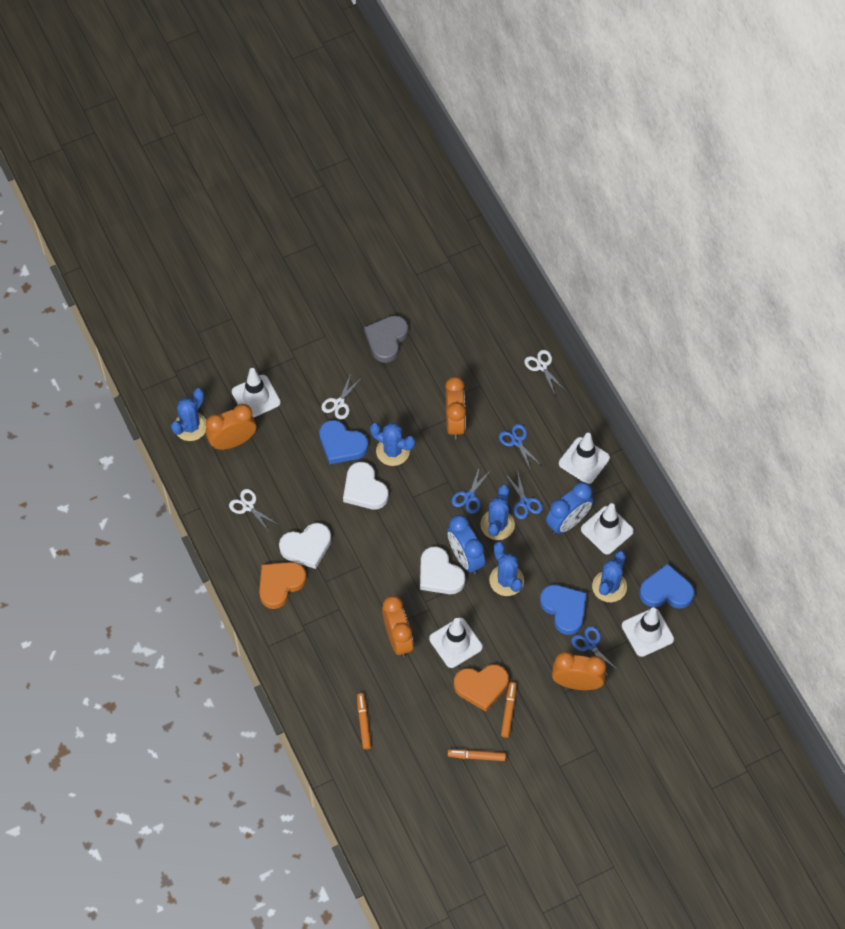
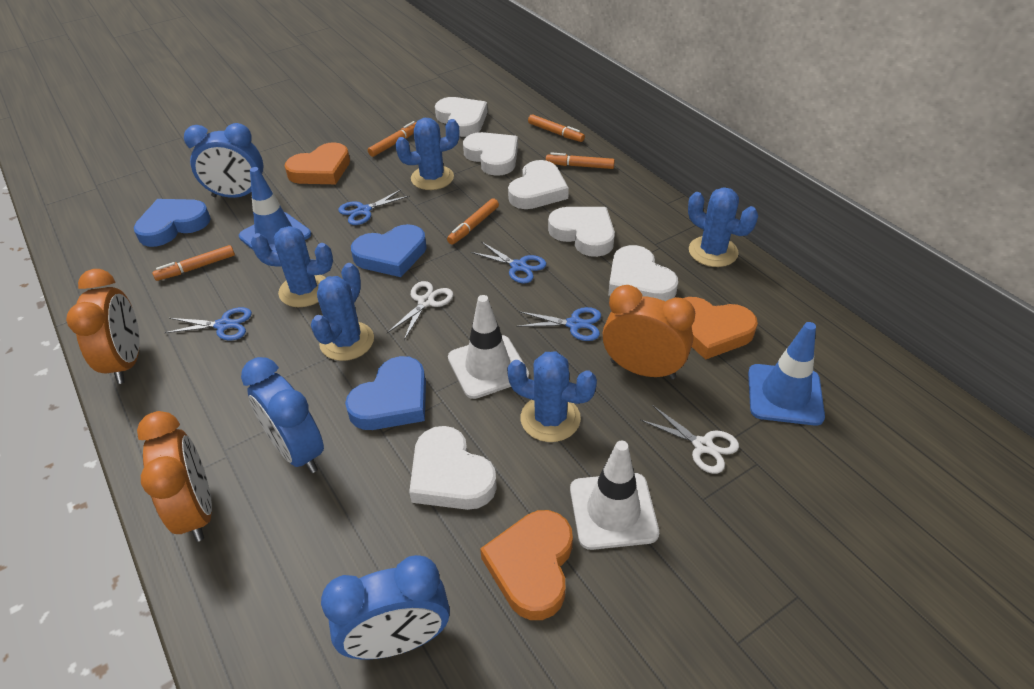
blue clock: 2 -> 3
blue traffic cone: 0 -> 2
grey heart: 1 -> 0
orange clock: 4 -> 3
orange heart: 2 -> 3
orange marker: 3 -> 5
white heart: 3 -> 6
white scissors: 3 -> 2
white traffic cone: 5 -> 2

